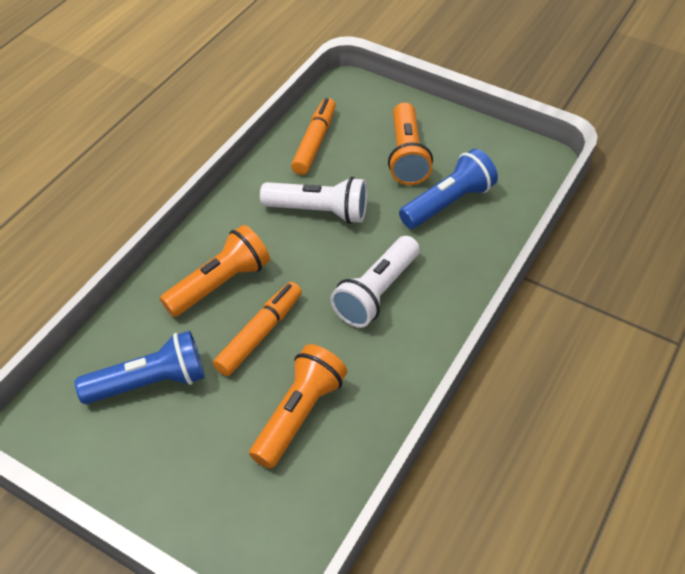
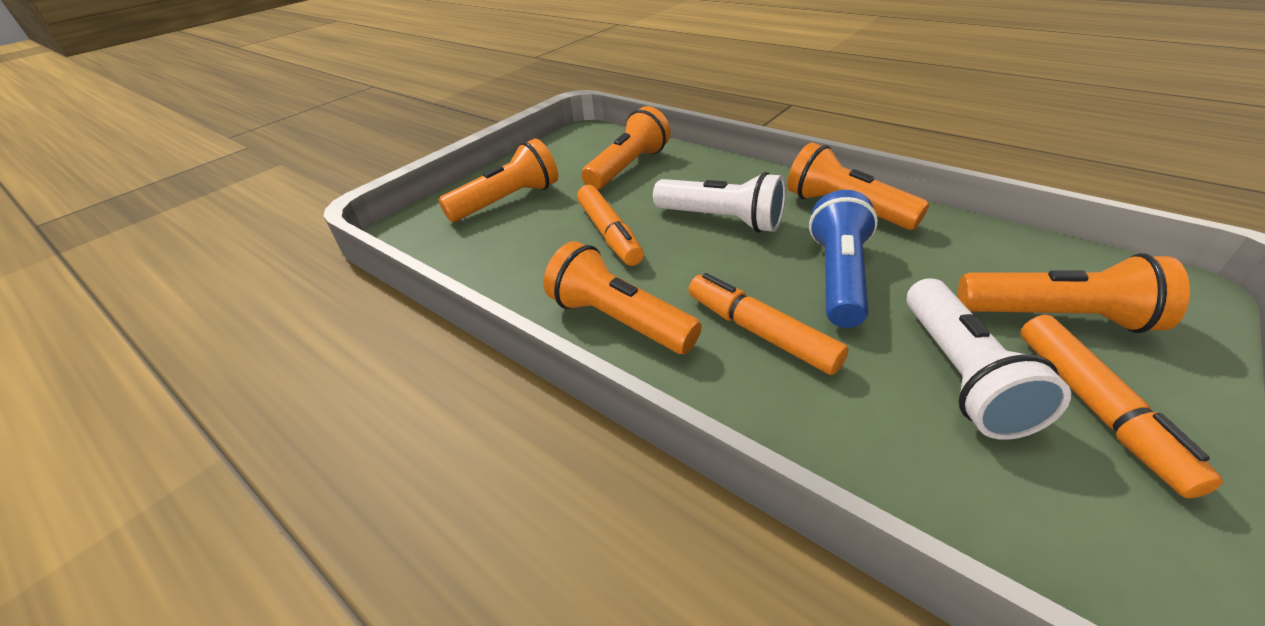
blue flashlight: 2 -> 1
orange flashlight: 3 -> 5
orange marker: 2 -> 3

